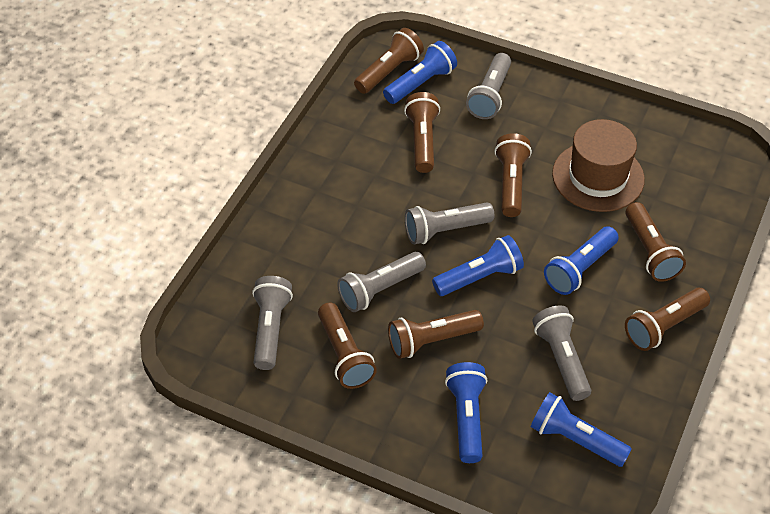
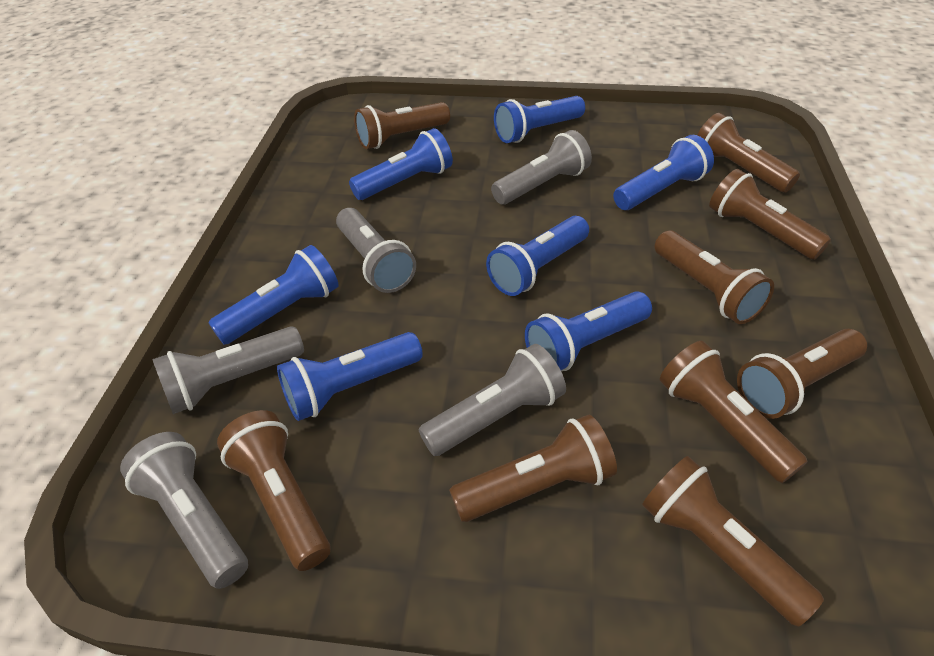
blue flashlight: 5 -> 7
brown flashlight: 7 -> 9
brown hat: 1 -> 0

